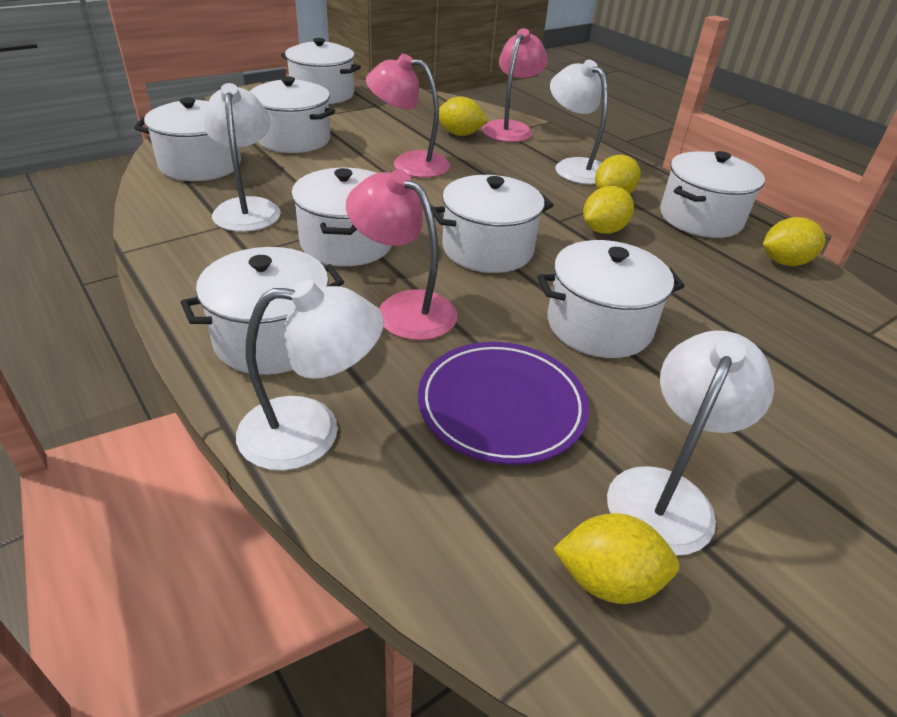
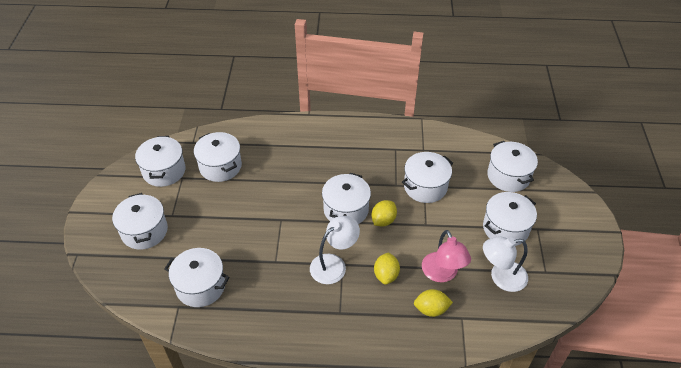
pink lamp: 3 -> 1
purple plate: 1 -> 0
white lamp: 4 -> 2
yellow lemon: 5 -> 3

